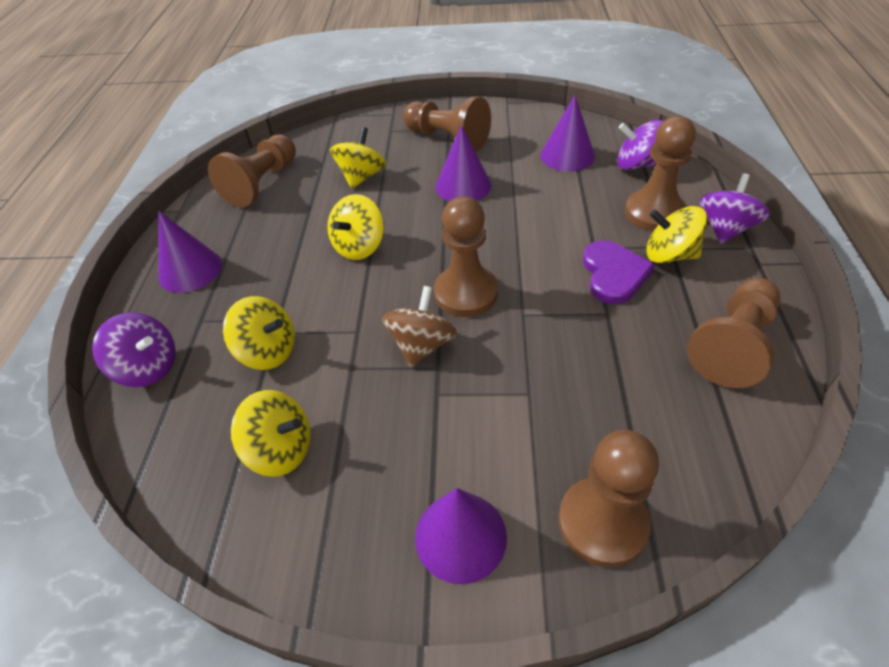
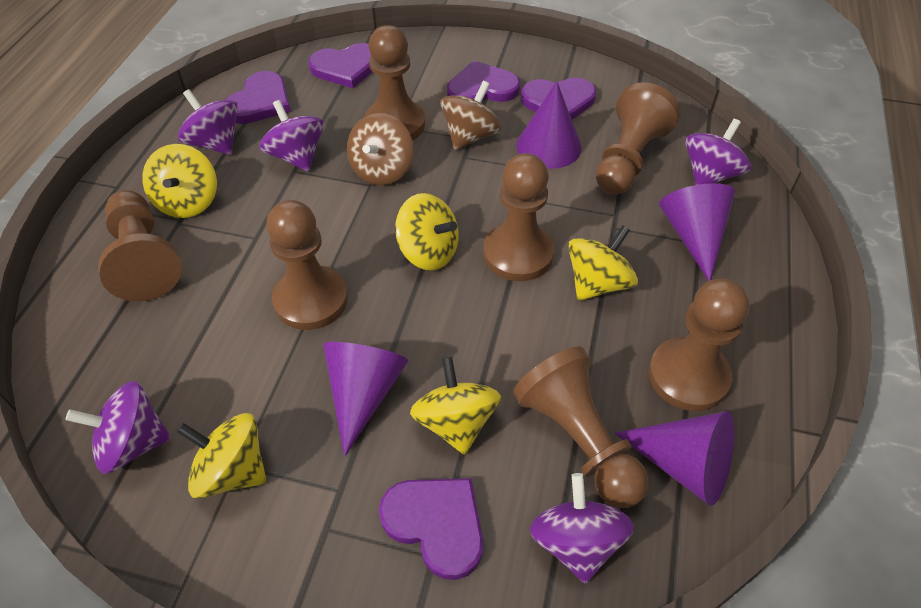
brown pawn: 6 -> 7
brown spinning top: 1 -> 2
purple heart: 1 -> 5
purple spinning top: 3 -> 5

